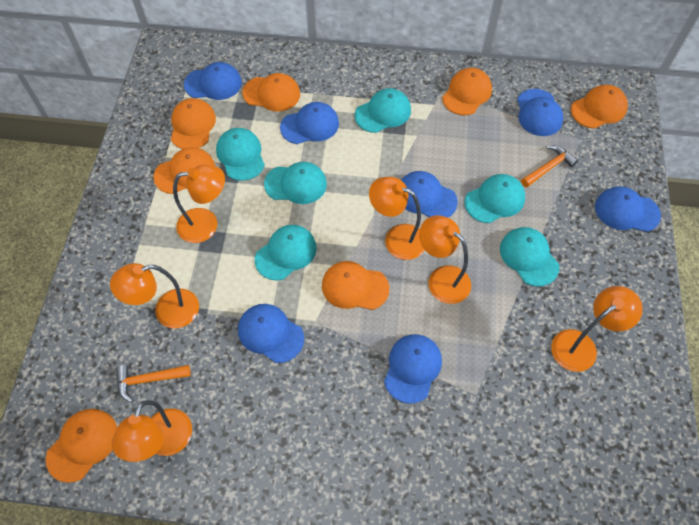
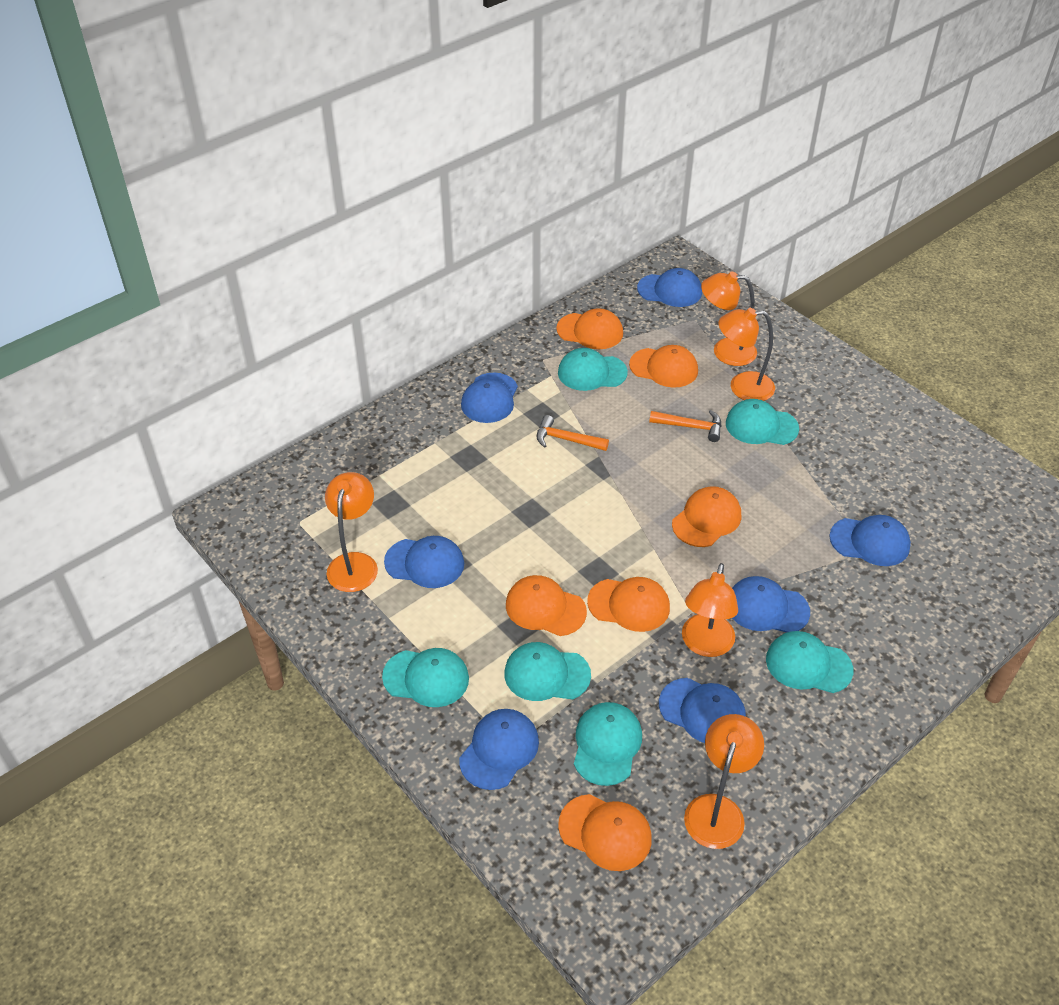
orange cap: 7 -> 6
orange lamp: 6 -> 5

